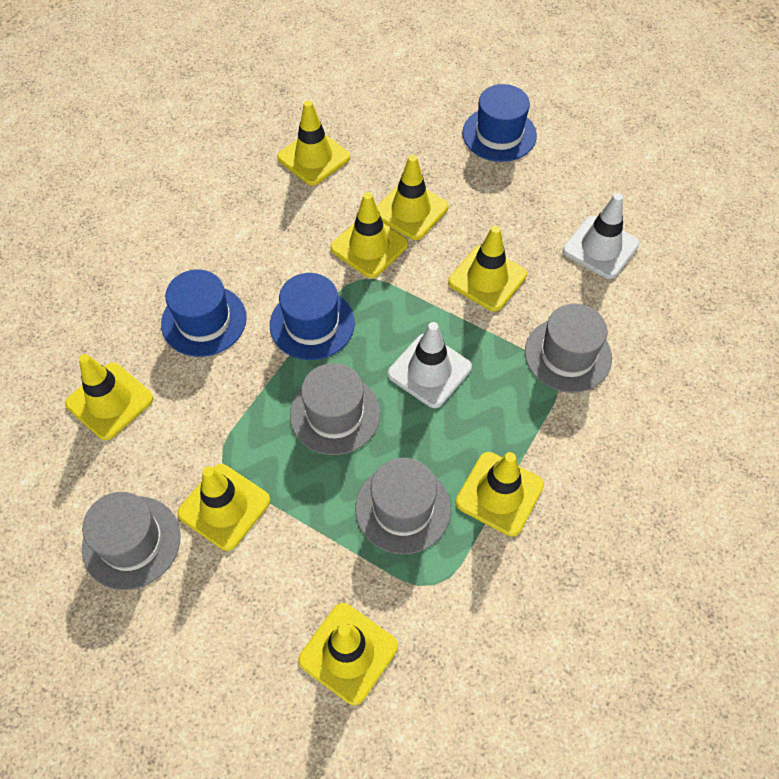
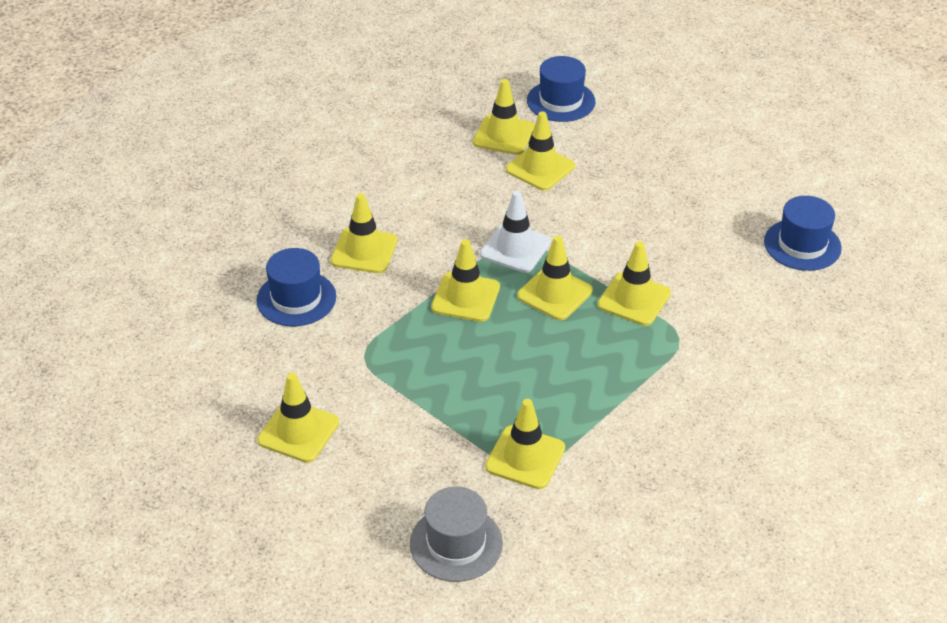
grey hat: 4 -> 1
white traffic cone: 2 -> 1

